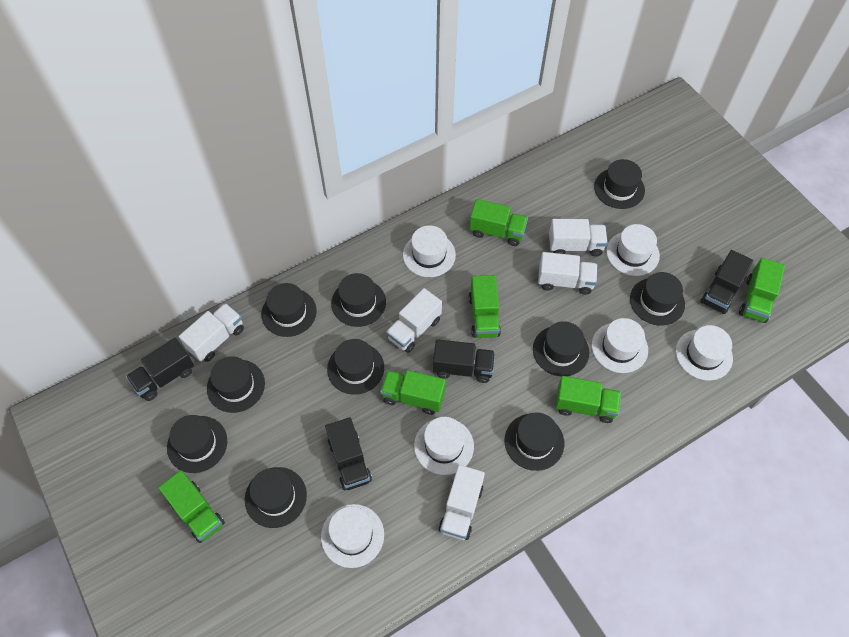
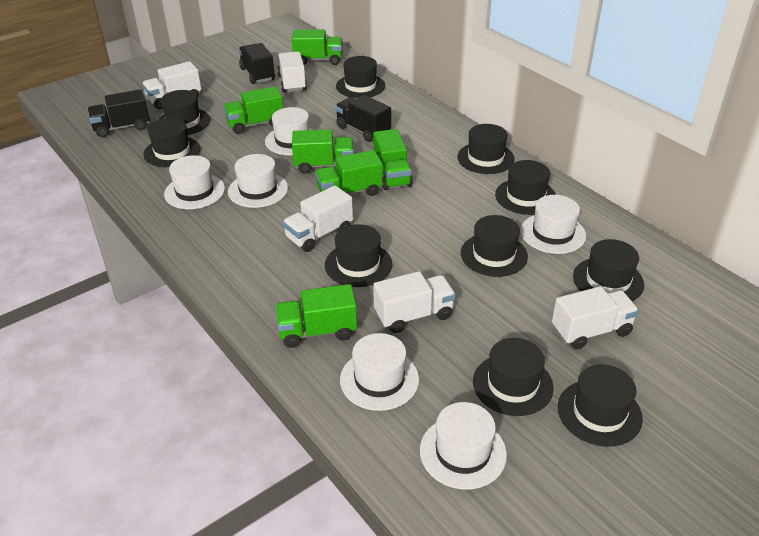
black truck: 4 -> 3

